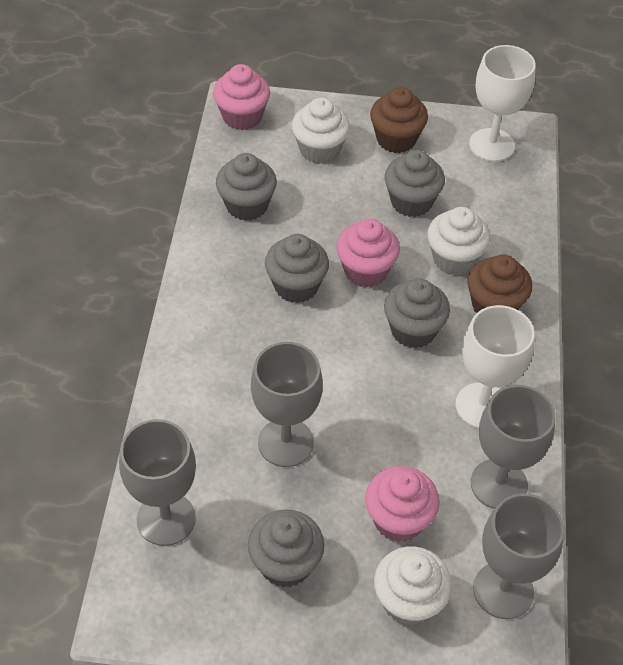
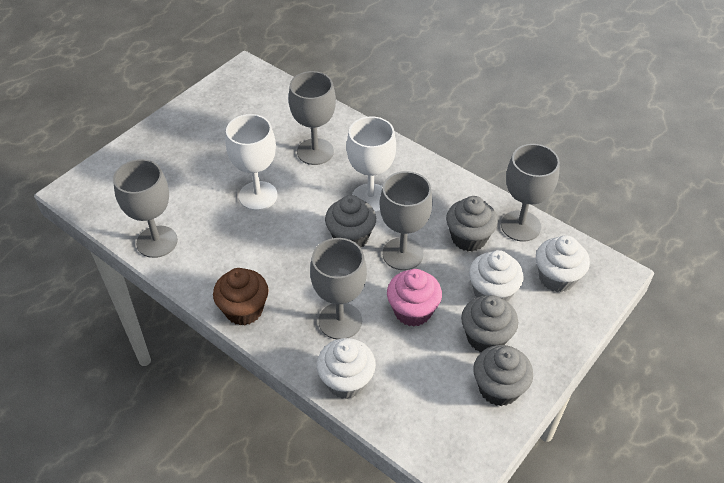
brown cupcake: 2 -> 1
grey cupcake: 5 -> 4
grey goblet: 4 -> 5
pink cupcake: 3 -> 1

